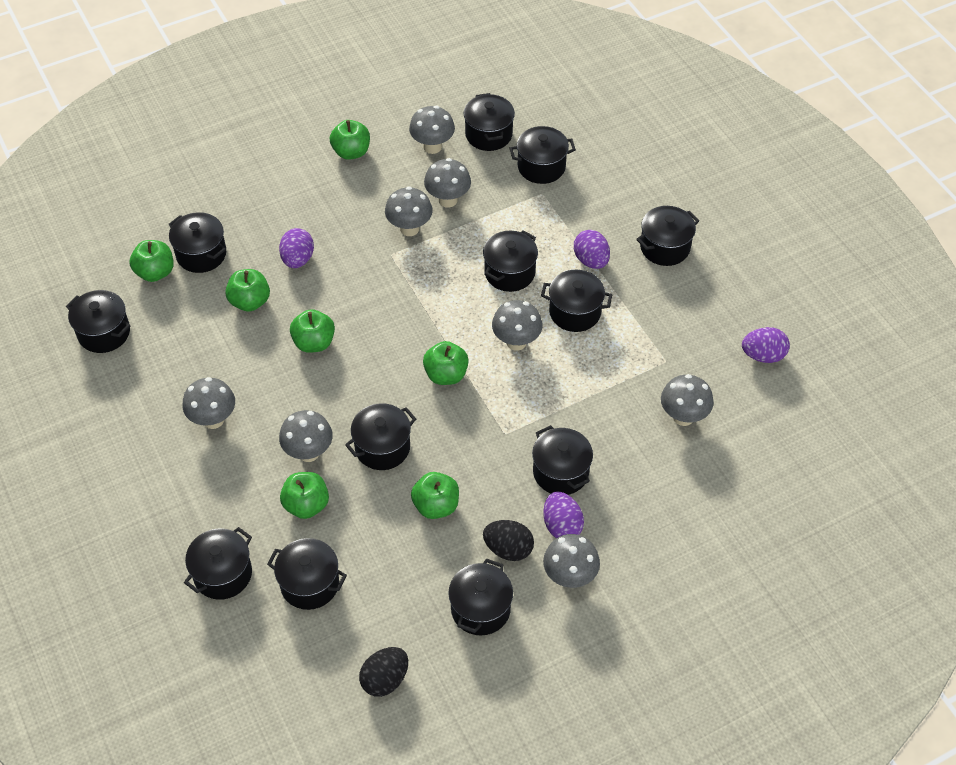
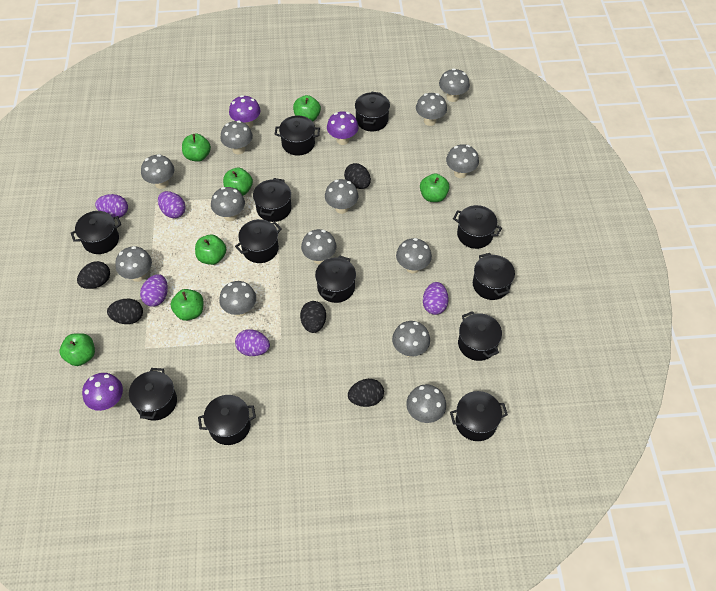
black egg: 2 -> 5
grey mushroom: 8 -> 13
purple egg: 4 -> 5
purple mushroom: 0 -> 3

